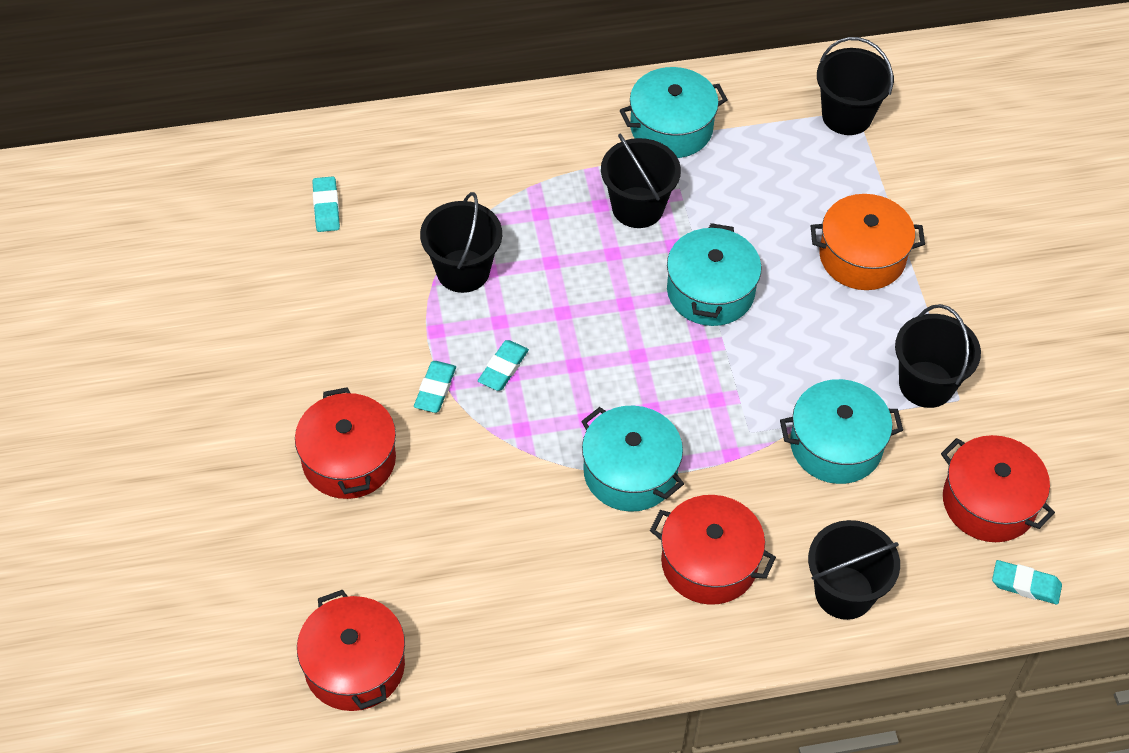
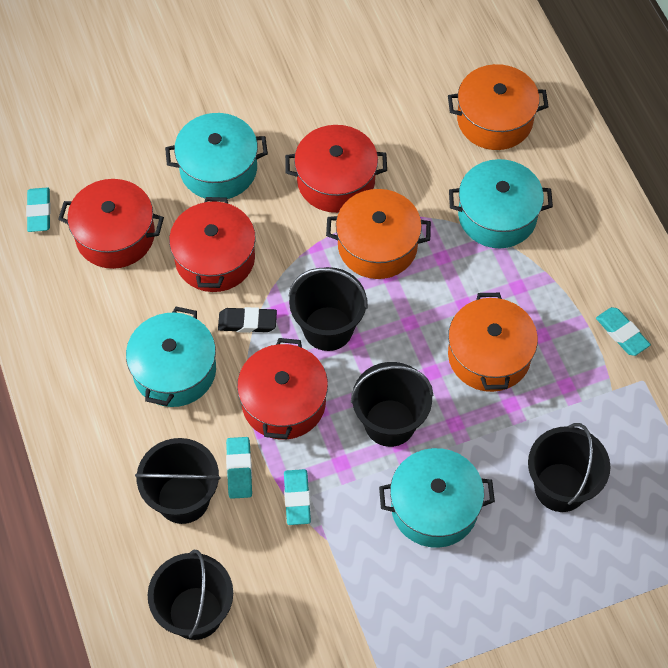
black eraser: 0 -> 1
orange pot: 1 -> 3

